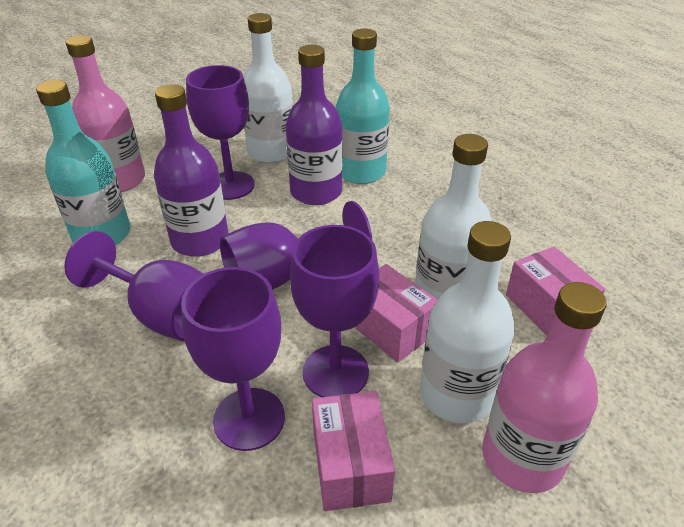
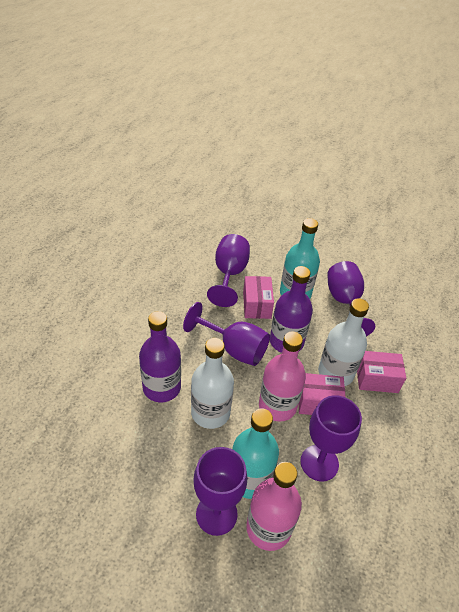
white bottle: 3 -> 2

